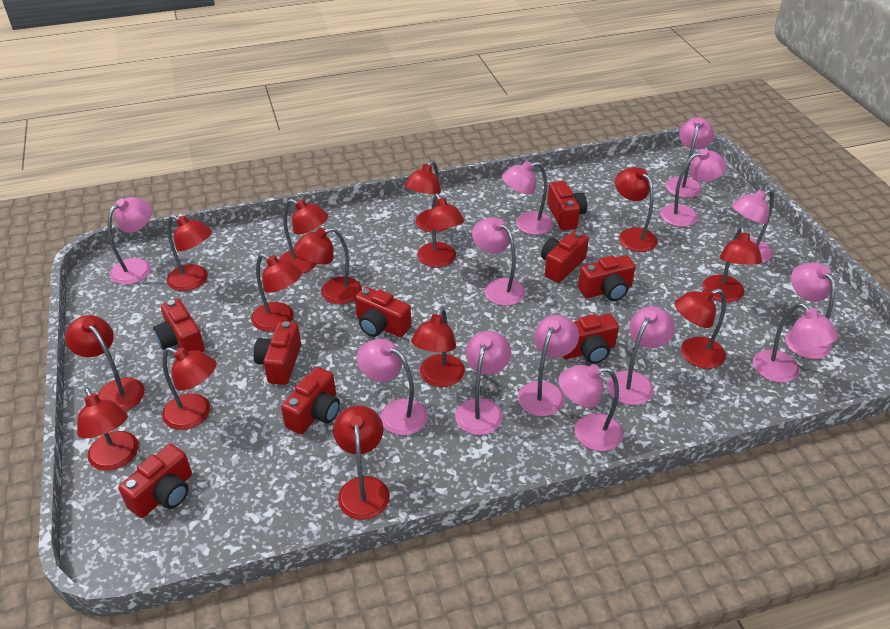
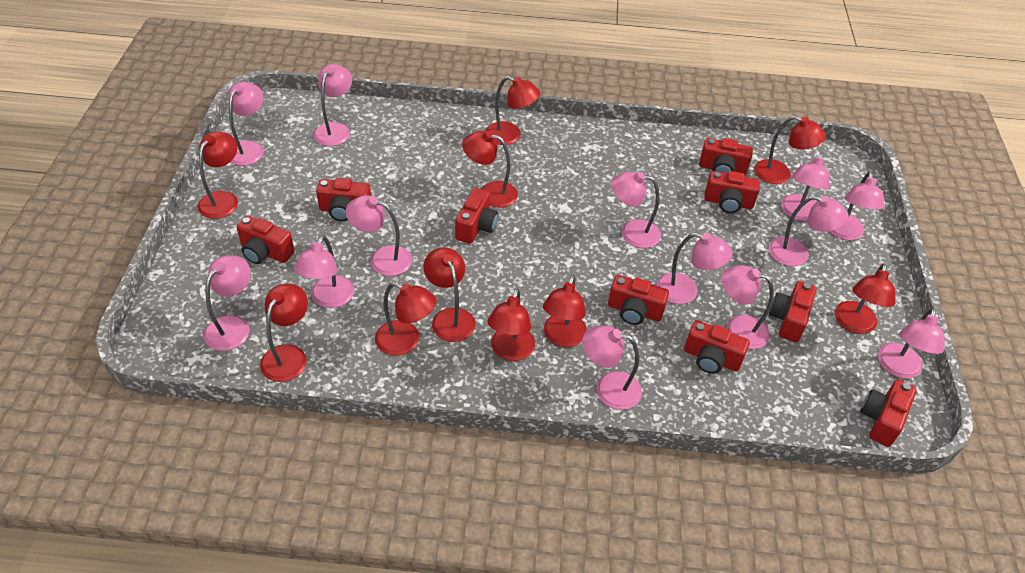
red lamp: 14 -> 10

